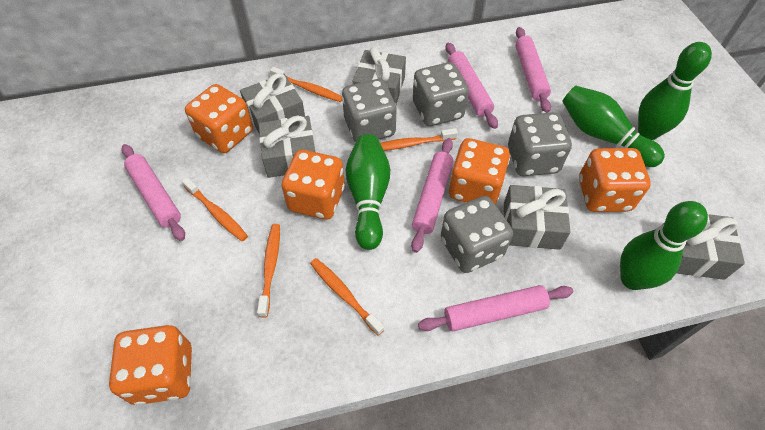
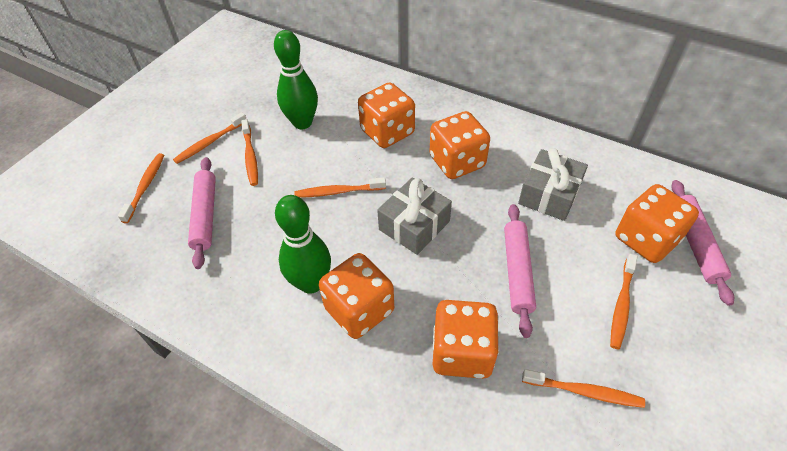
green bowling pin: 4 -> 2
grey dice: 4 -> 0
grey gift: 5 -> 2
orange toothbrush: 5 -> 6
pink rolling pin: 5 -> 3

